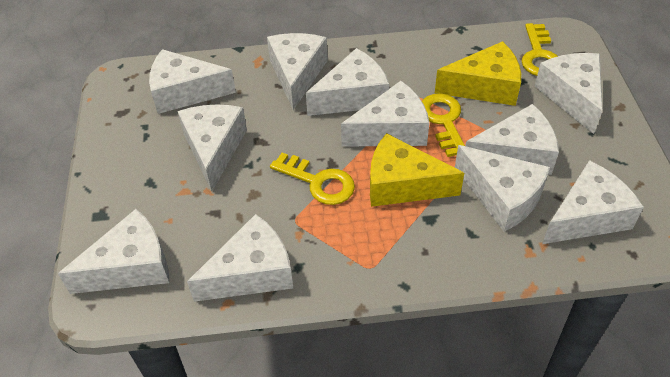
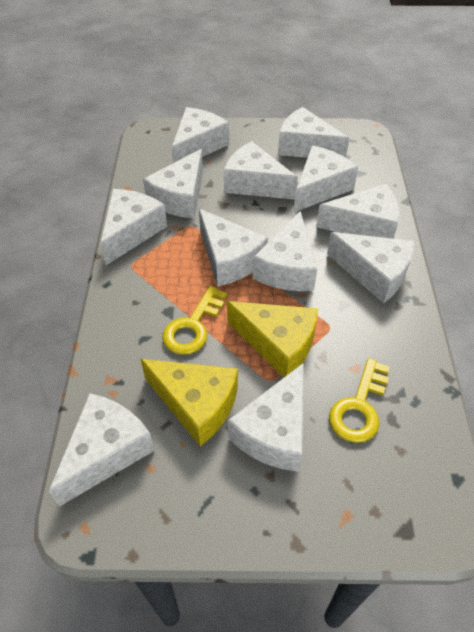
white cheese: 11 -> 12
yellow key: 3 -> 2

